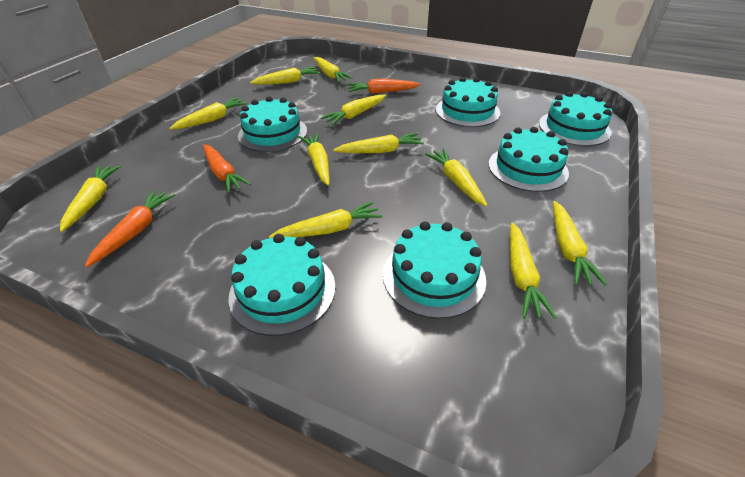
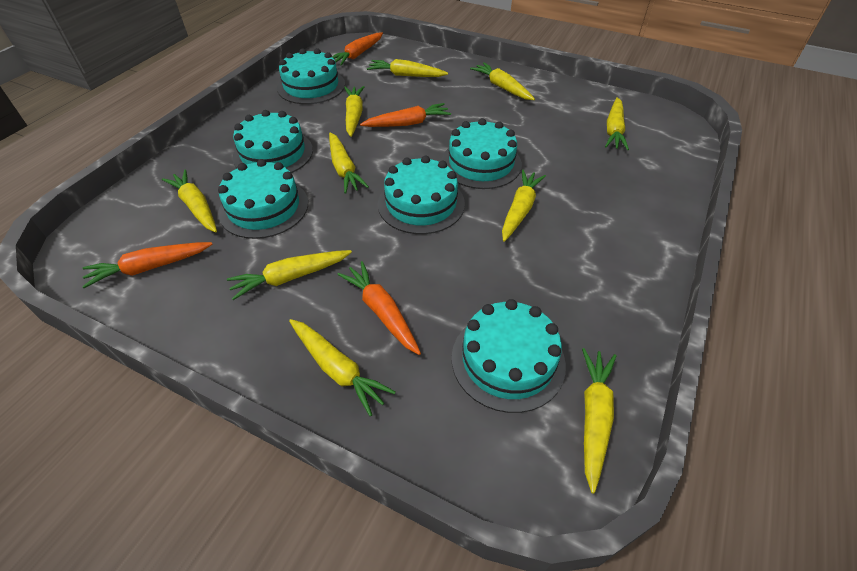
orange carrot: 3 -> 4
yellow carrot: 11 -> 10

